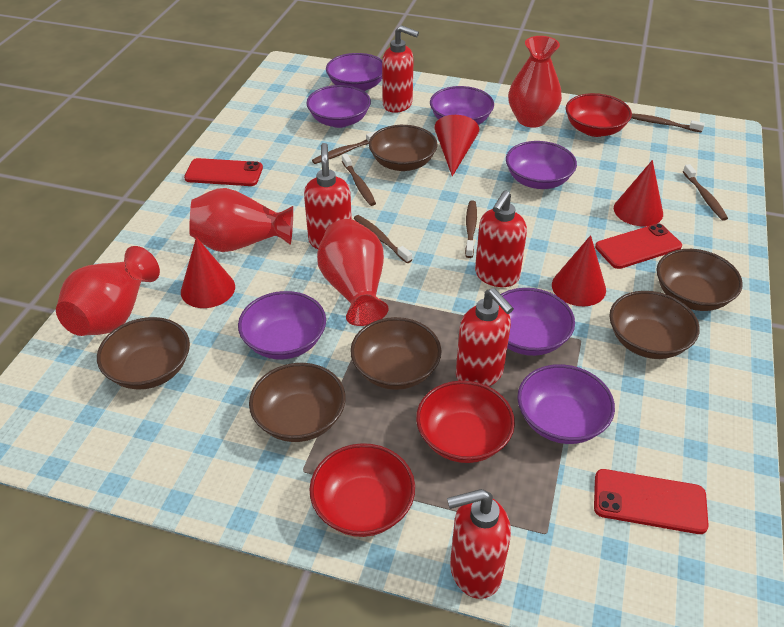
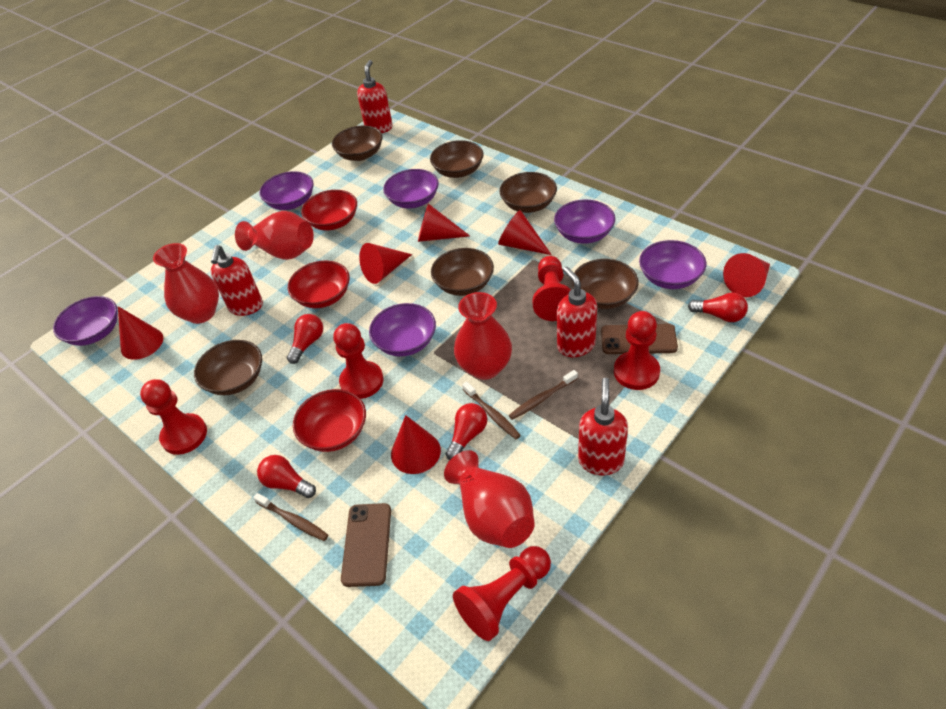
brown phone: 0 -> 2
brown toothbrush: 6 -> 3
purple bowl: 7 -> 6
red cone: 4 -> 6
red light bulb: 0 -> 4
red pawn: 0 -> 5
red phone: 3 -> 0
red soap dispenser: 5 -> 4

